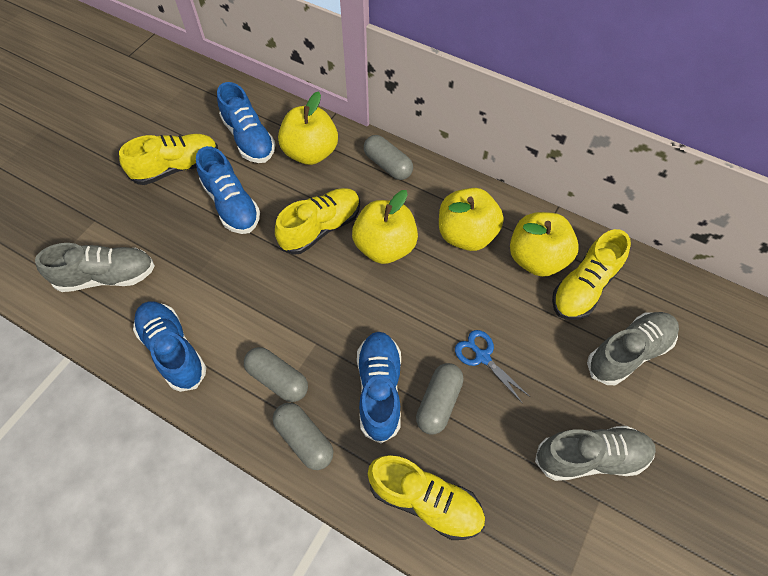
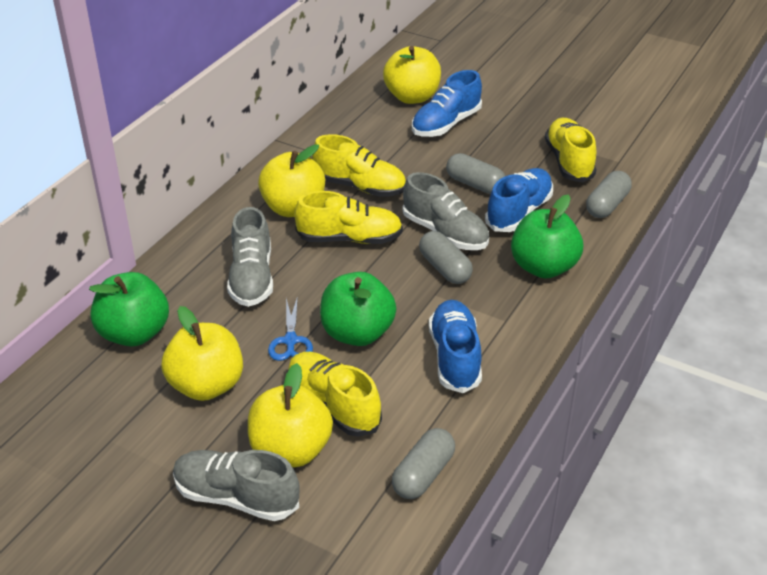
blue shoe: 4 -> 3
green apple: 0 -> 3

